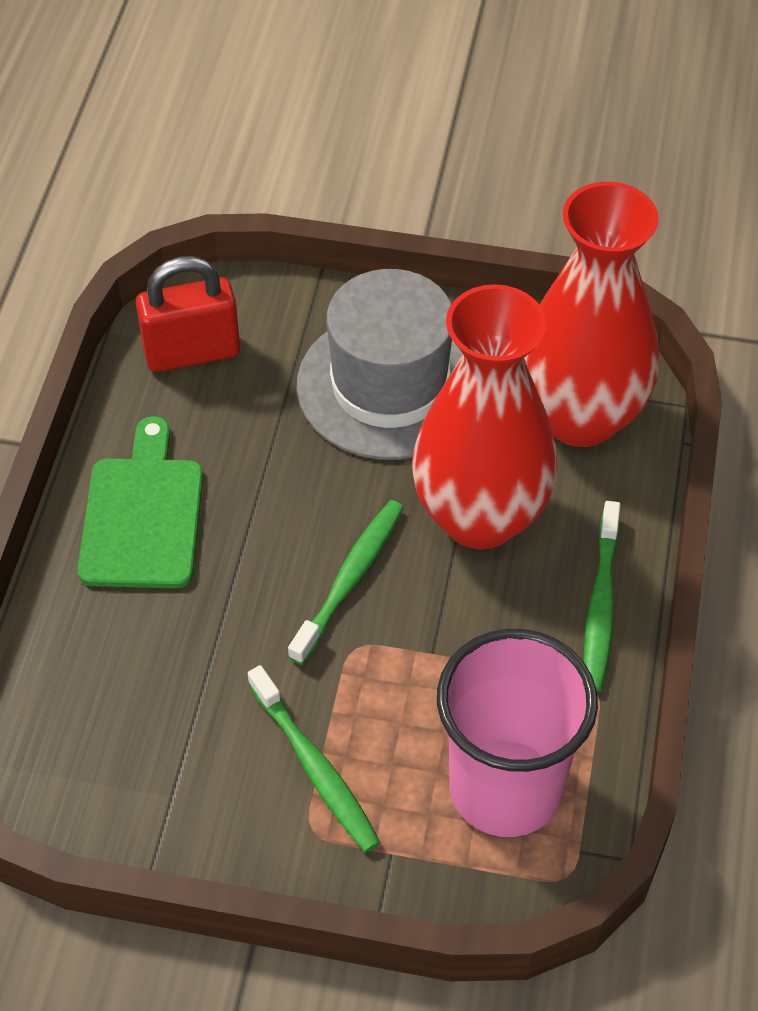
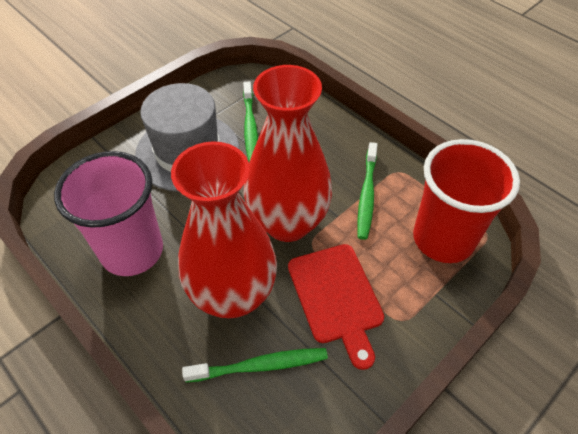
green cutting board: 1 -> 0
red cup: 0 -> 1
red cutting board: 0 -> 1
red padlock: 1 -> 0

